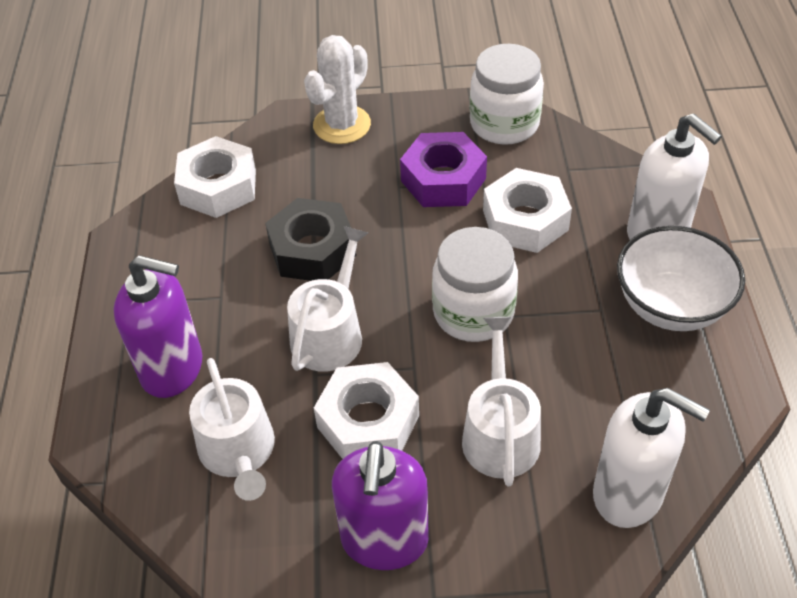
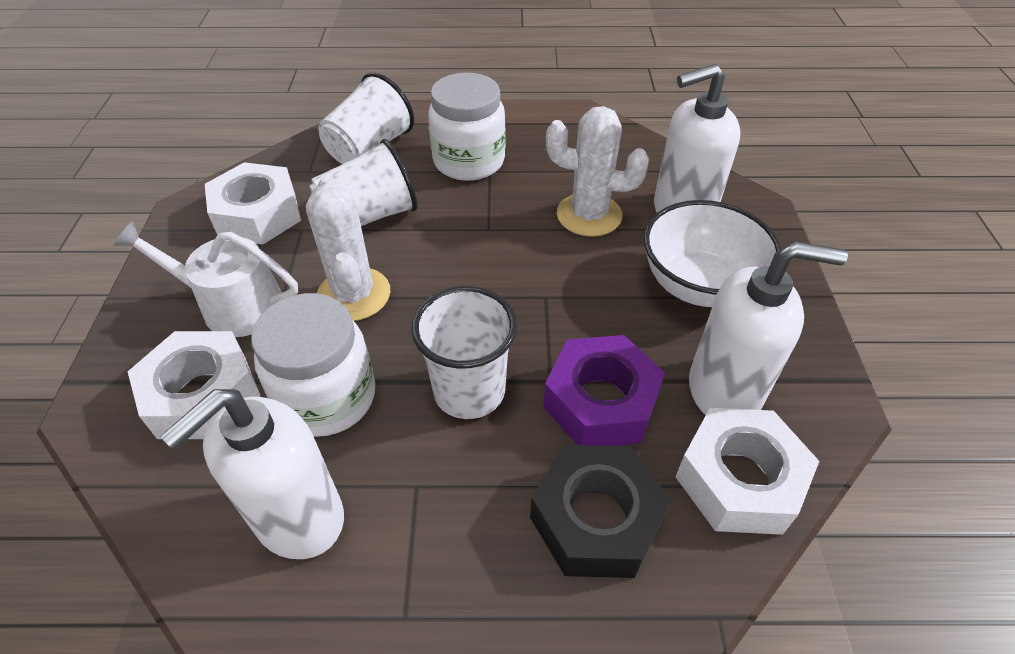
purple soap dispenser: 2 -> 0
white cactus: 1 -> 2
white cup: 0 -> 3
white soap dispenser: 2 -> 3
white watering can: 3 -> 1

